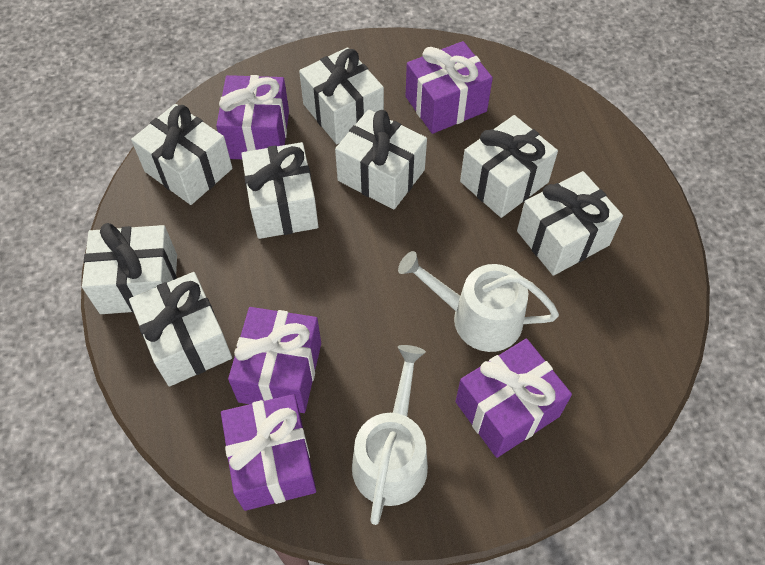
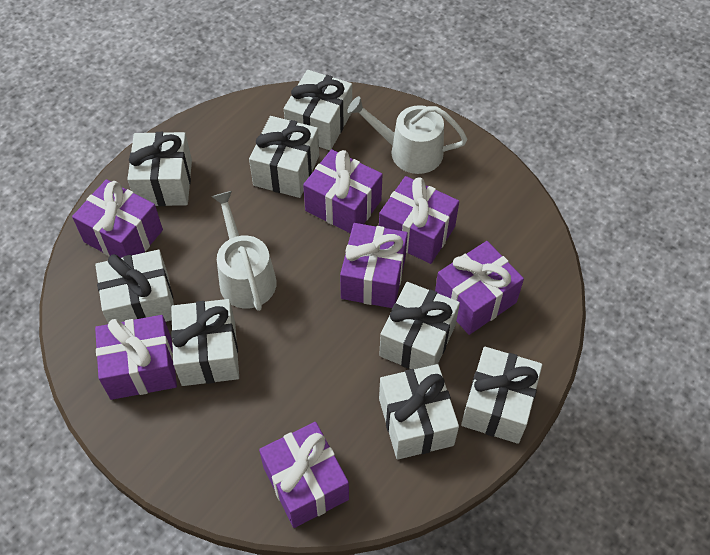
purple gift: 5 -> 7

